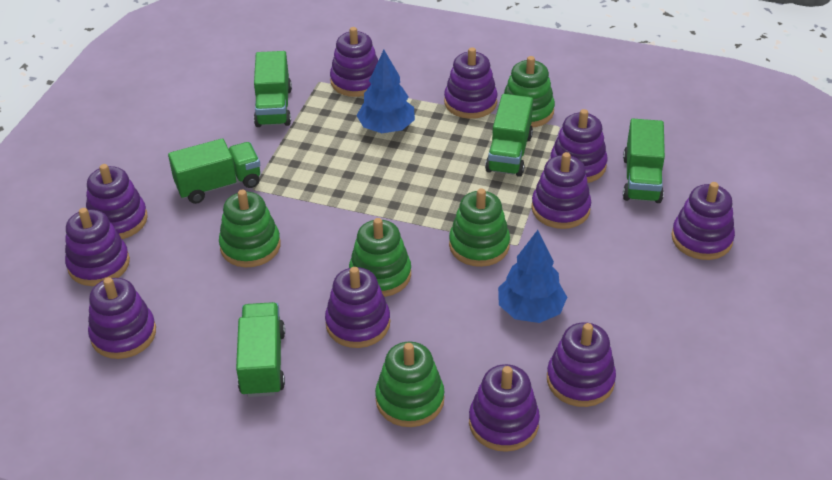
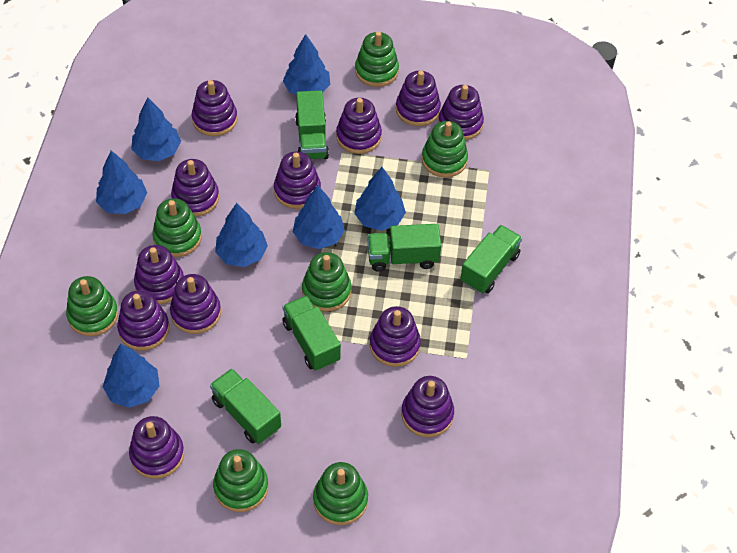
blue tree: 2 -> 7
green stacking toy: 5 -> 7
purple stacking toy: 11 -> 12

